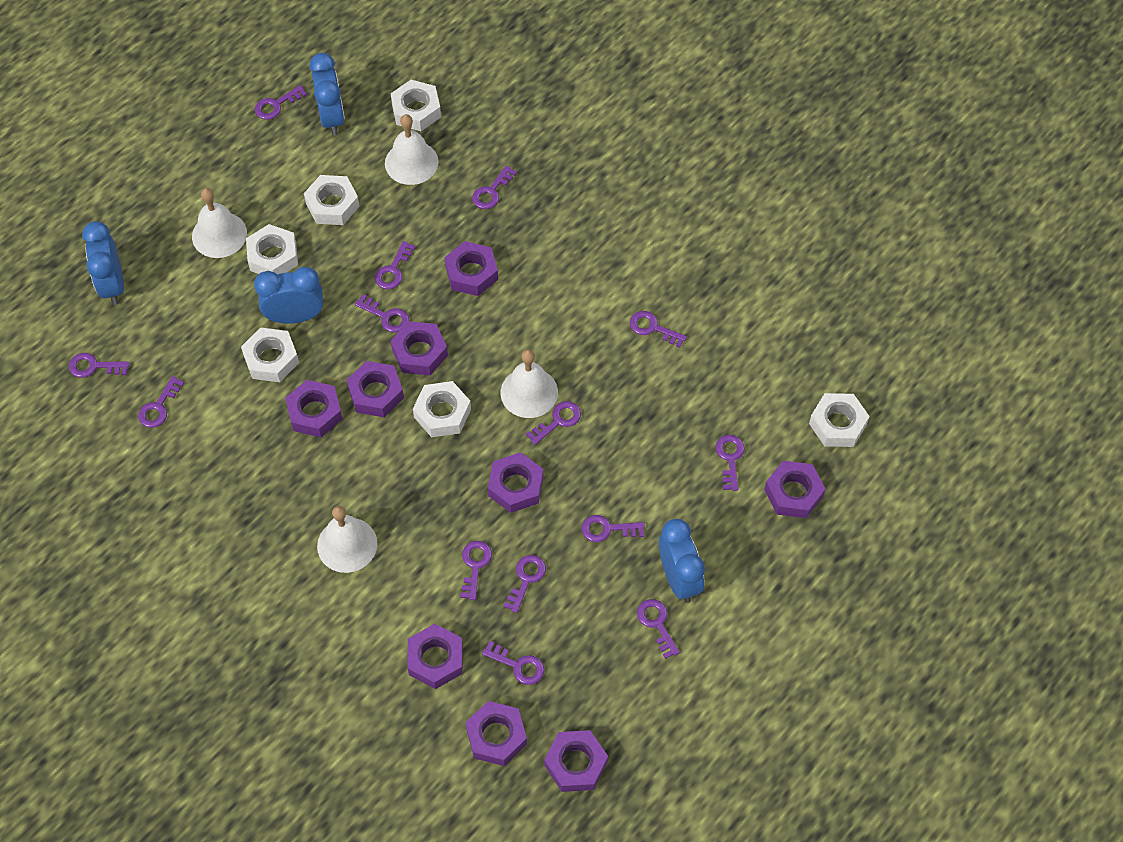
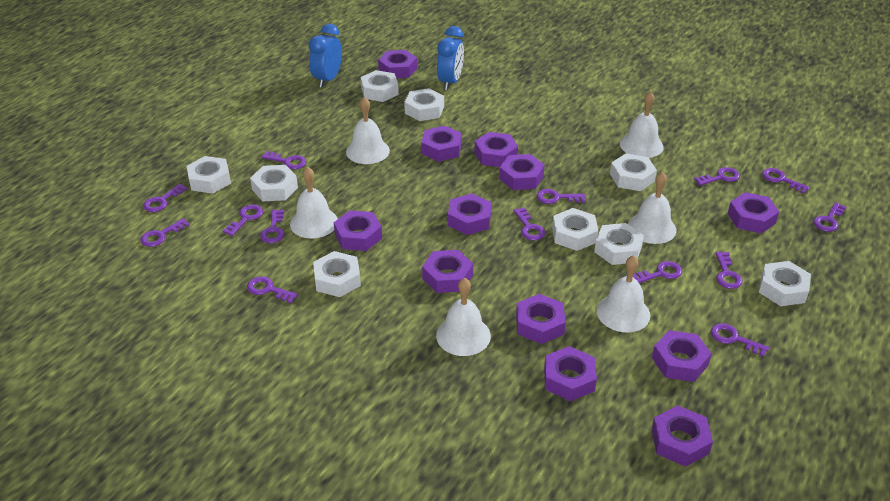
blue clock: 4 -> 2
purple nut: 9 -> 12
white bell: 4 -> 6
white nut: 6 -> 9

